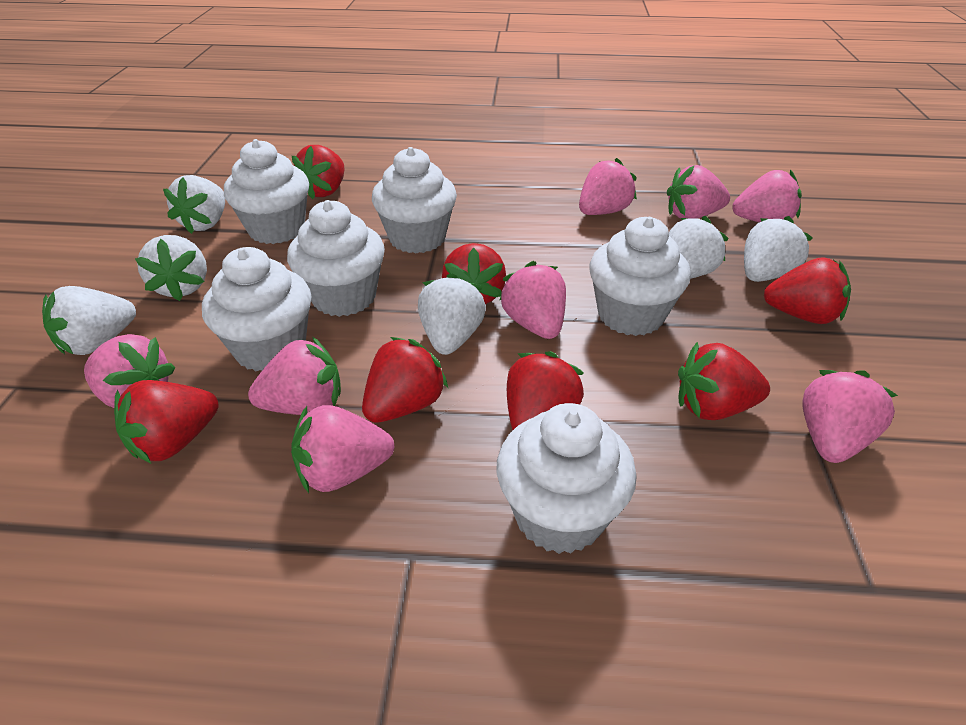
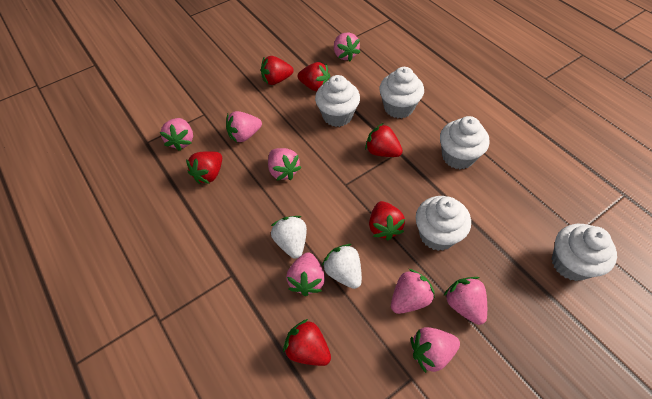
red strawberry: 7 -> 6
white cupcake: 6 -> 5
white strawberry: 6 -> 2

